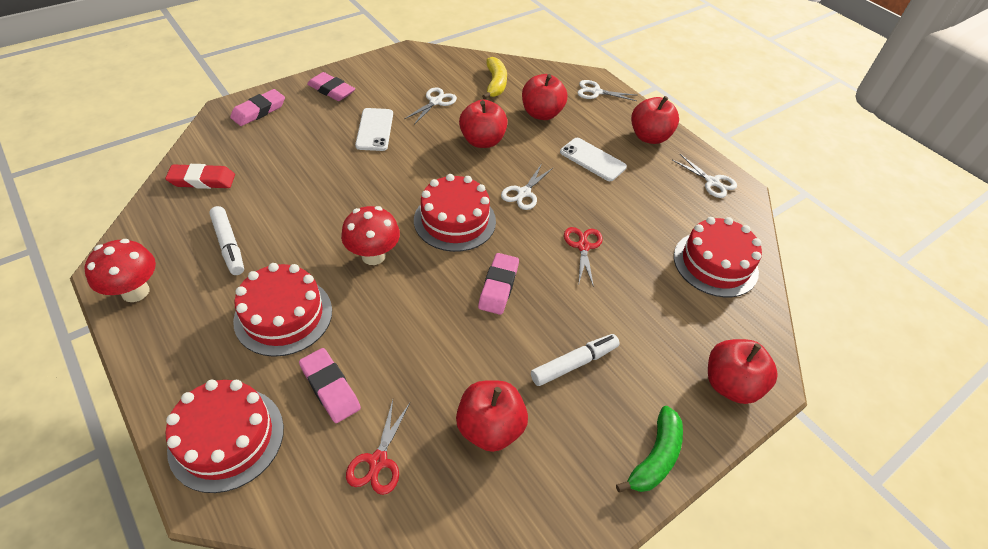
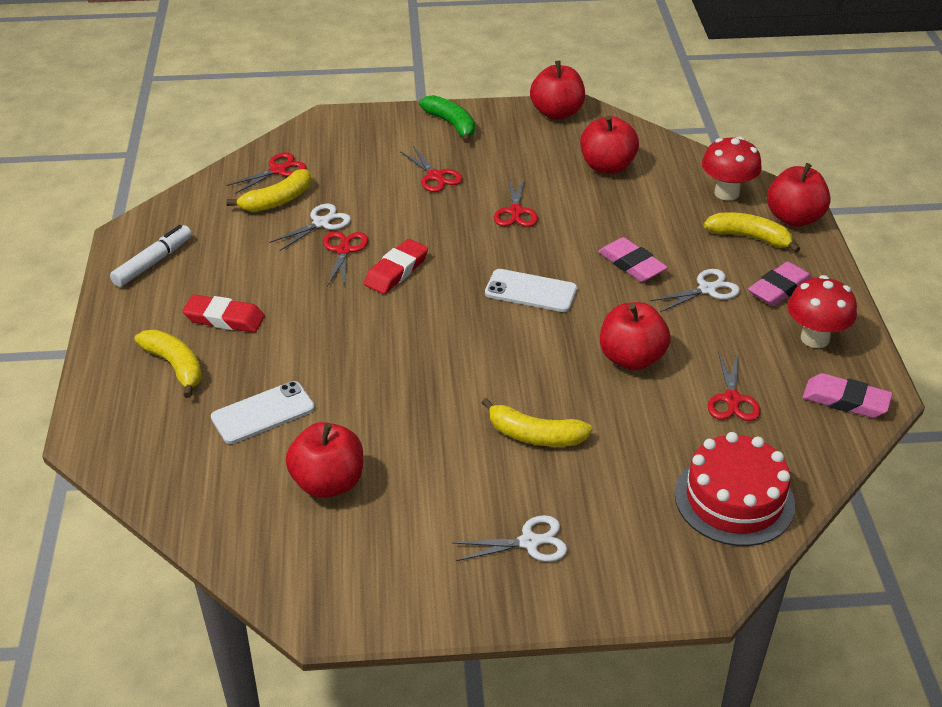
pink eraser: 4 -> 3
red cake: 4 -> 1
red eraser: 1 -> 2
red scissors: 2 -> 5
white marker: 2 -> 1
white scissors: 4 -> 3
yellow banana: 1 -> 4

